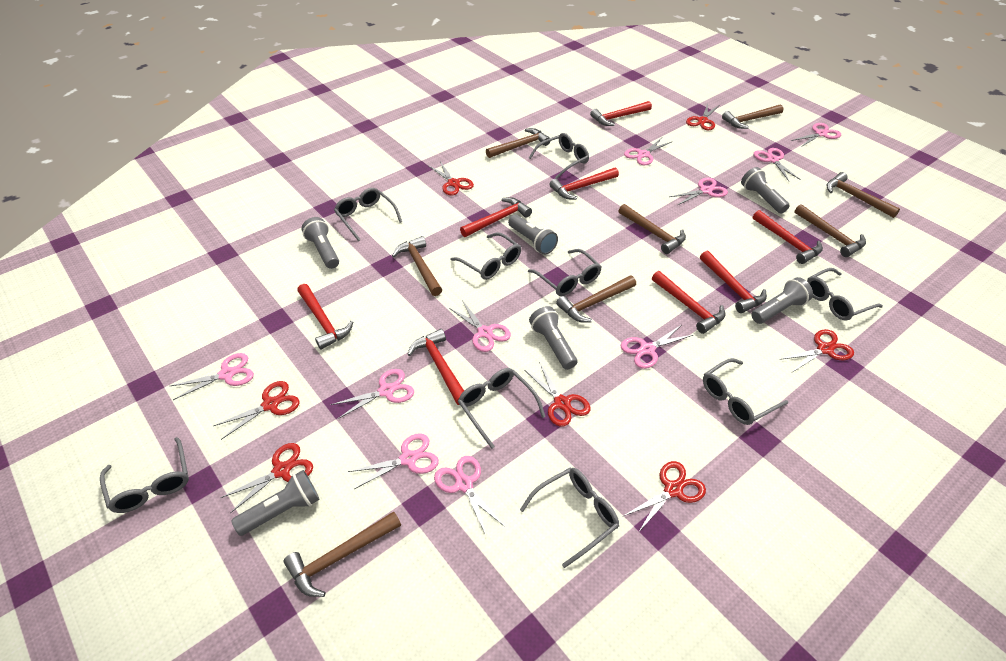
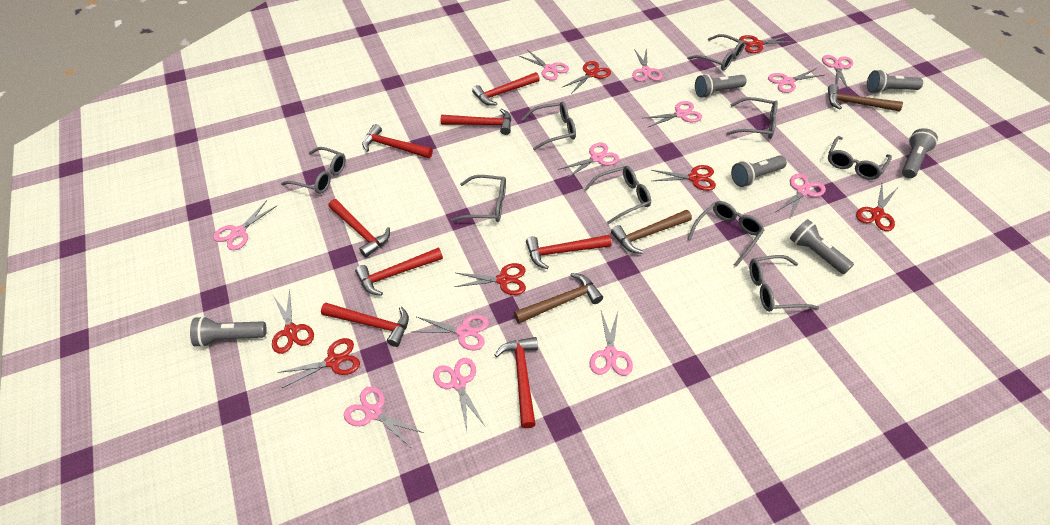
brown hammer: 8 -> 3
pink scissors: 10 -> 12

